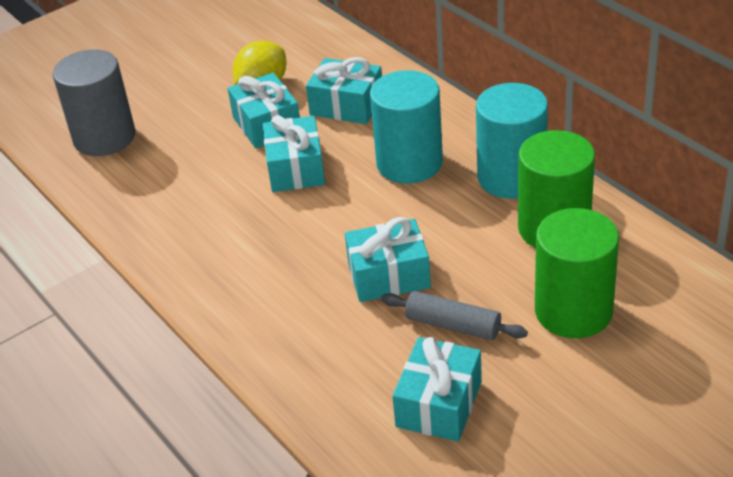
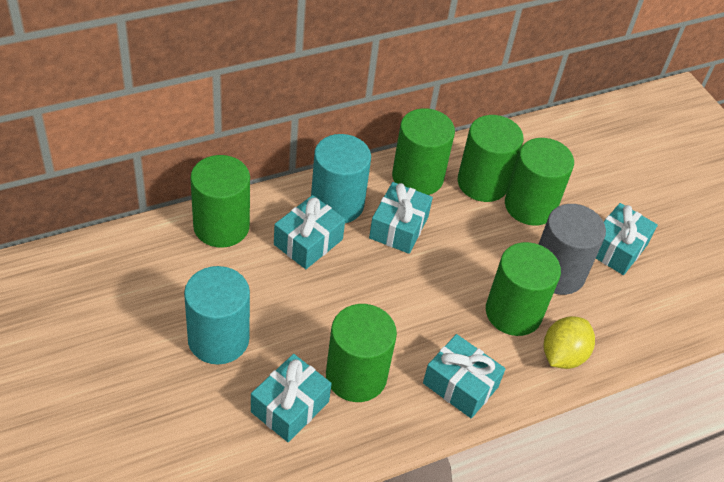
green cylinder: 2 -> 6
grey rolling pin: 1 -> 0

